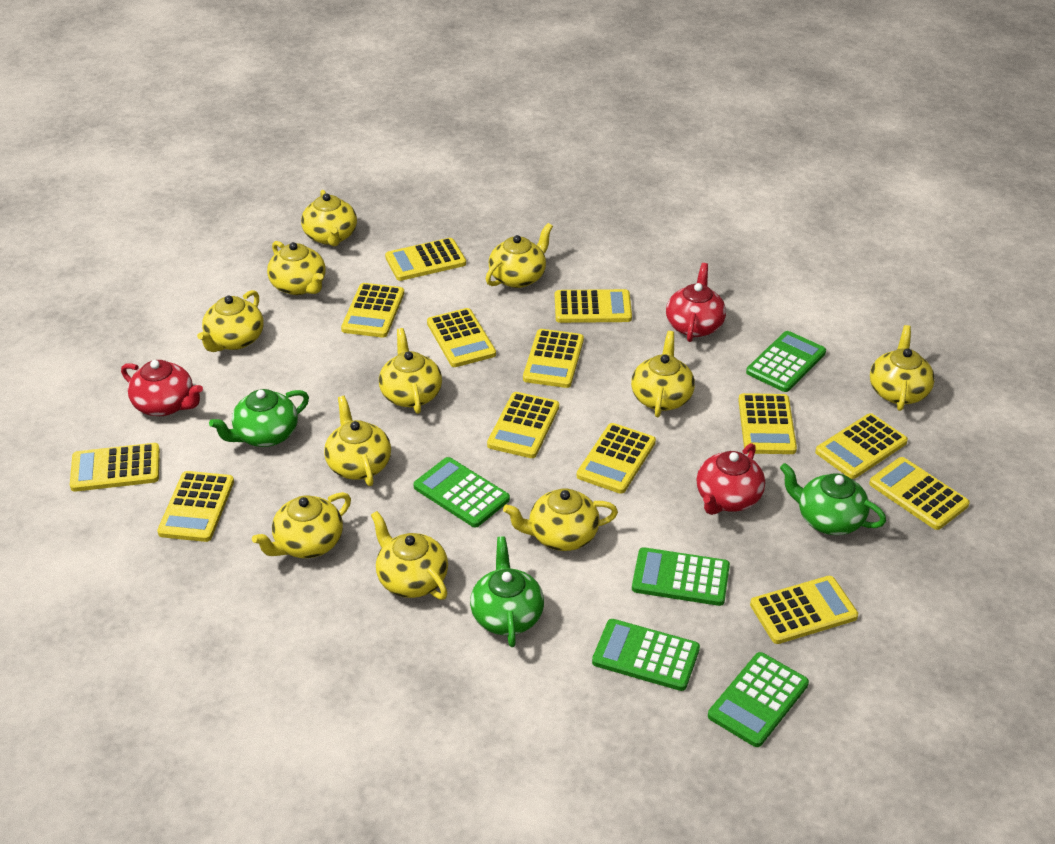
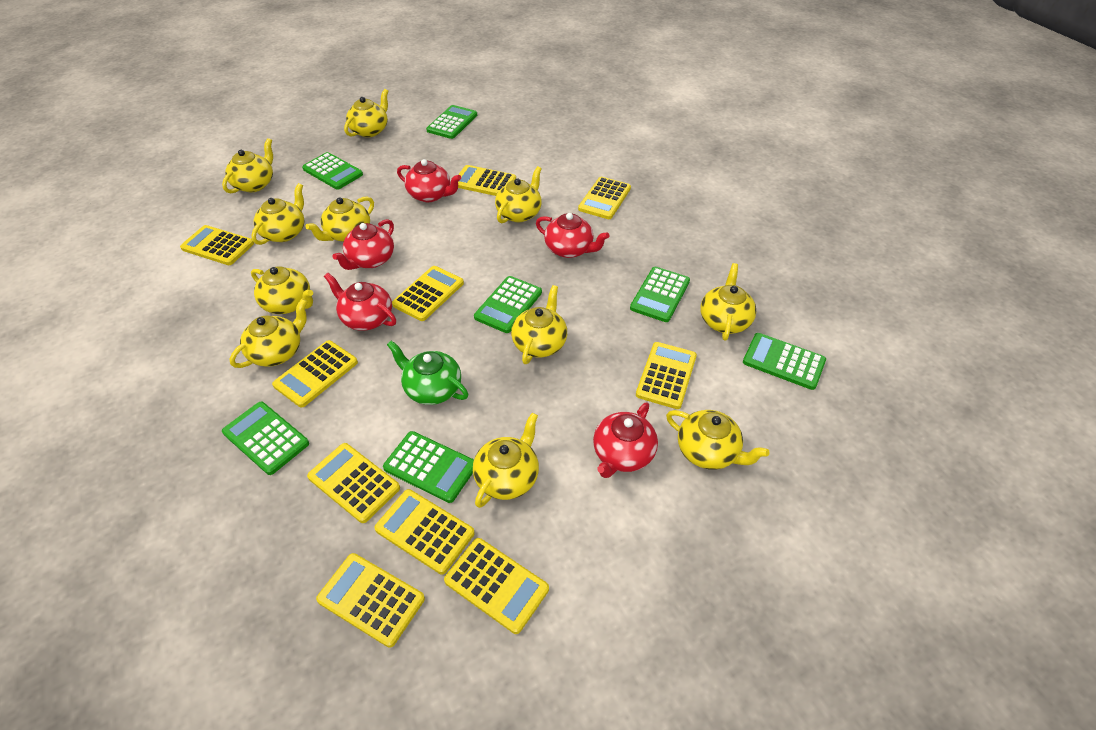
green calculator: 5 -> 7
green teapot: 3 -> 1
red teapot: 3 -> 5
yellow calculator: 13 -> 10

